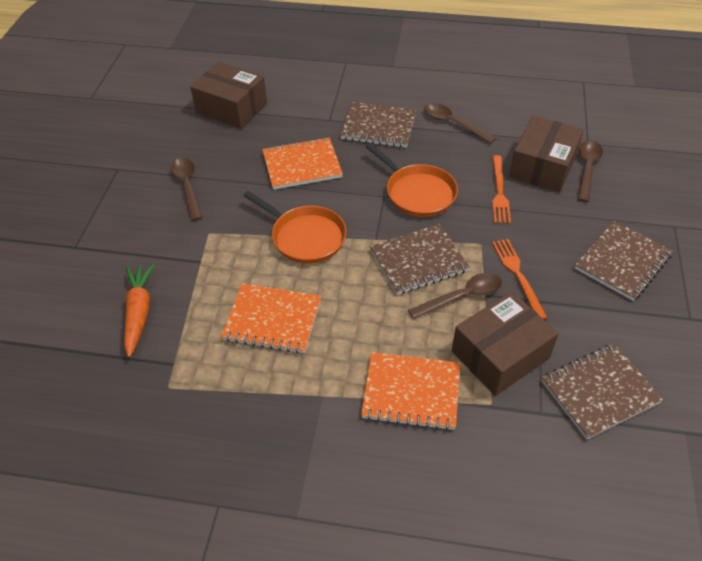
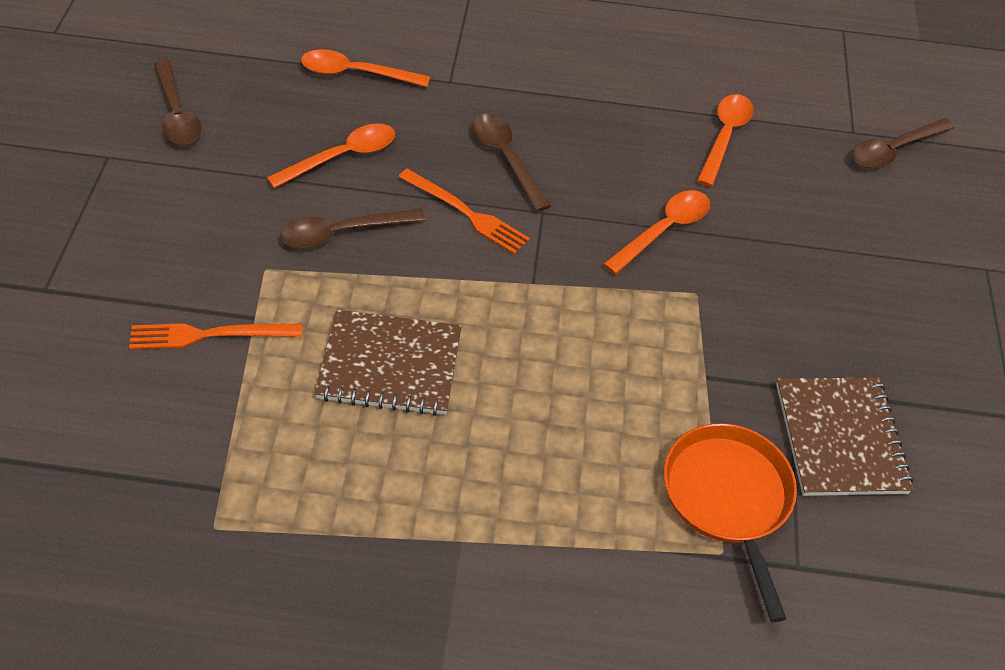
brown box: 3 -> 0
brown notebook: 4 -> 2
orange carrot: 1 -> 0
orange notebook: 3 -> 0
orange pan: 2 -> 1
orange spoon: 0 -> 4

